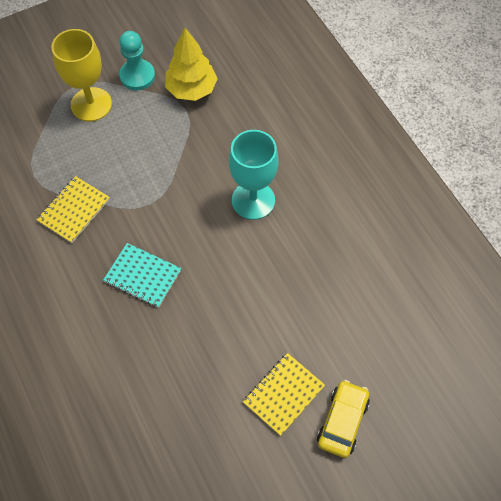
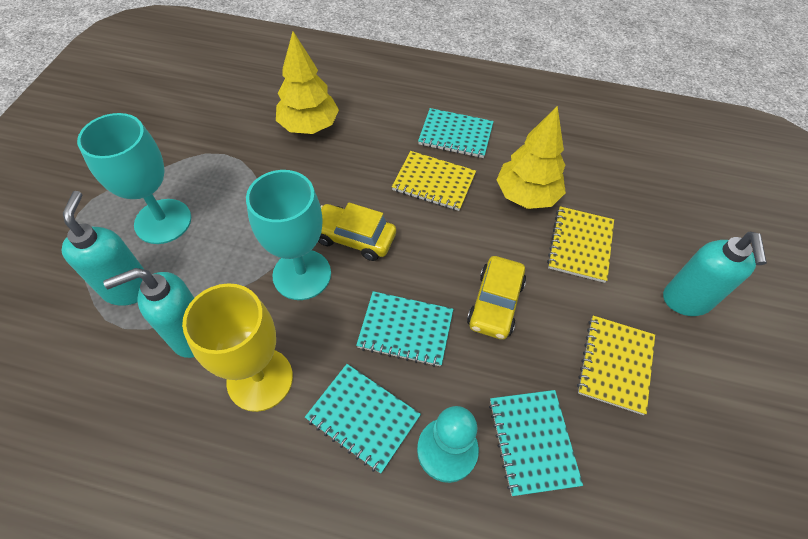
turquoise goblet: 1 -> 2
turquoise notebook: 1 -> 4
turquoise soap dispenser: 0 -> 3
yellow car: 1 -> 2
yellow notebook: 2 -> 3
yellow tree: 1 -> 2

